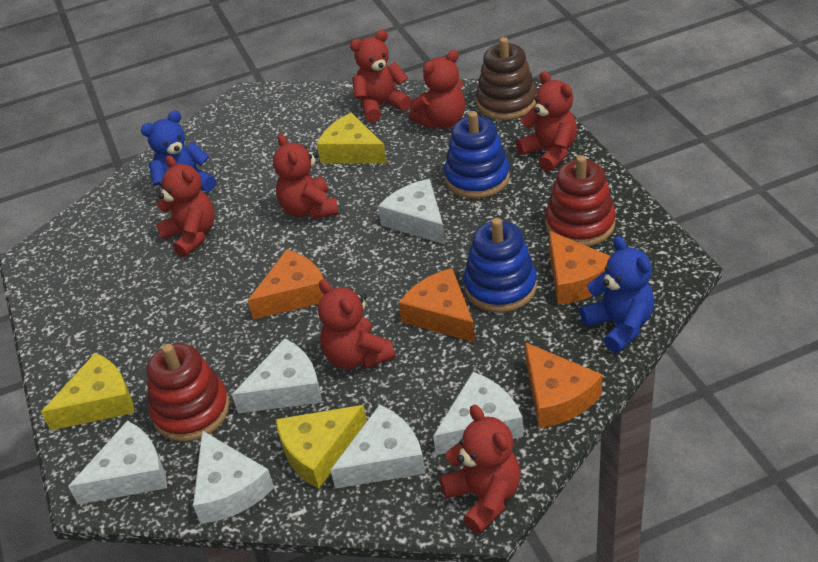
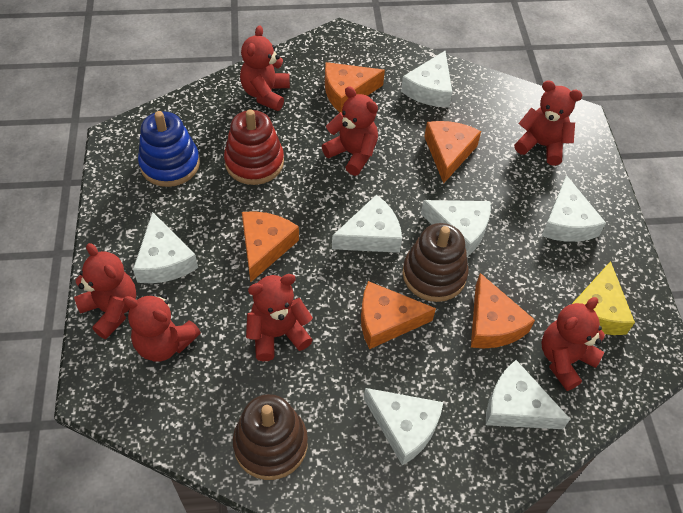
blue stacking toy: 2 -> 1
blue teddy bear: 2 -> 0
brown stacking toy: 1 -> 2
orange cheese: 4 -> 5
red stacking toy: 2 -> 1
white cheese: 6 -> 7
yellow cheese: 3 -> 1

